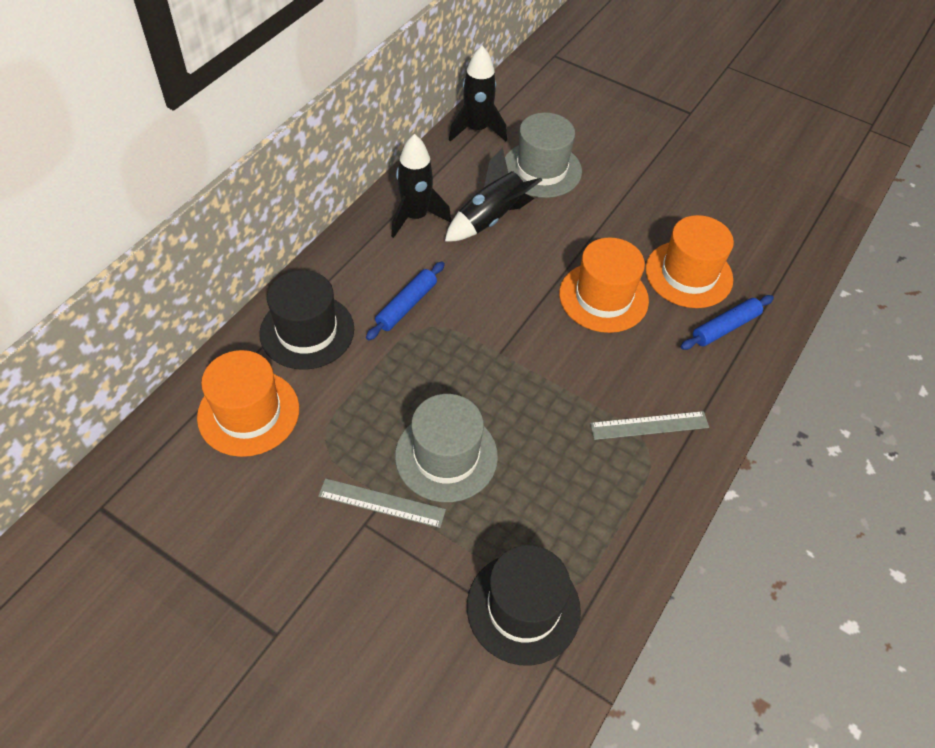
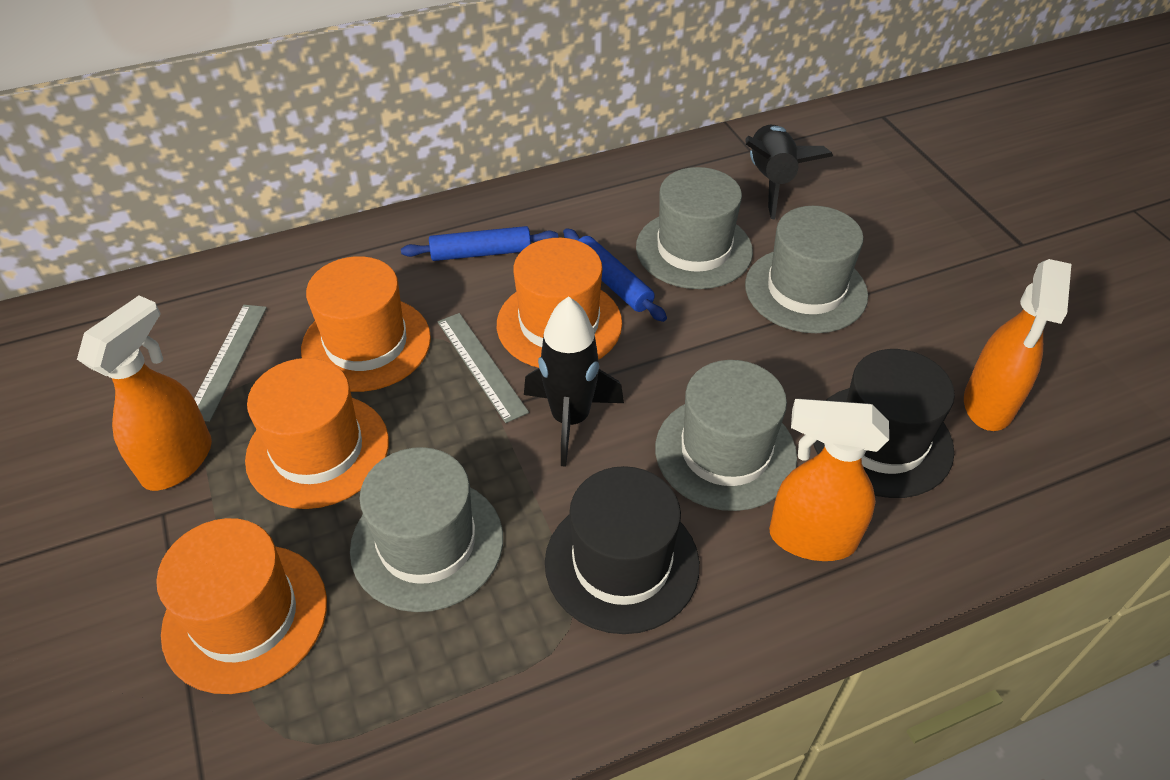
black rocket: 3 -> 2
grey hat: 2 -> 4
orange hat: 3 -> 4
orange spray bottle: 0 -> 3

